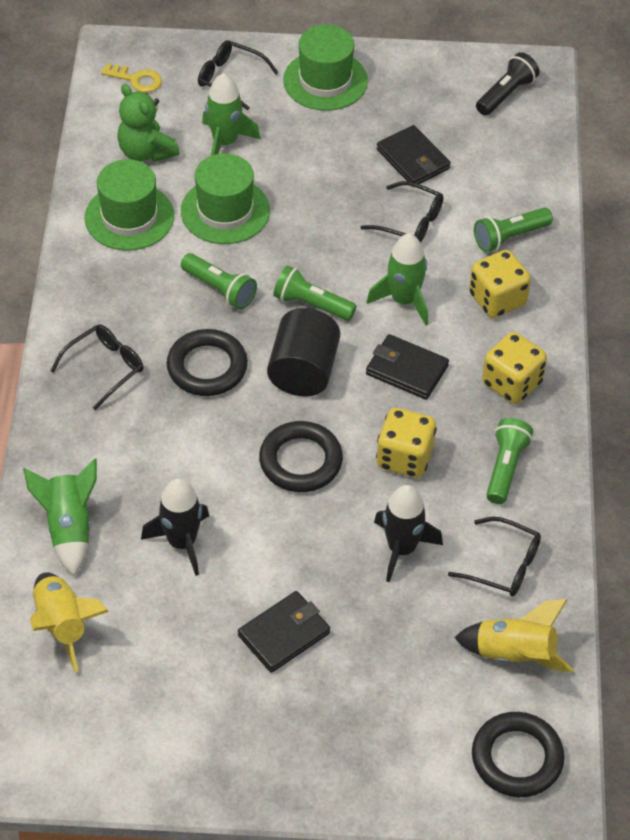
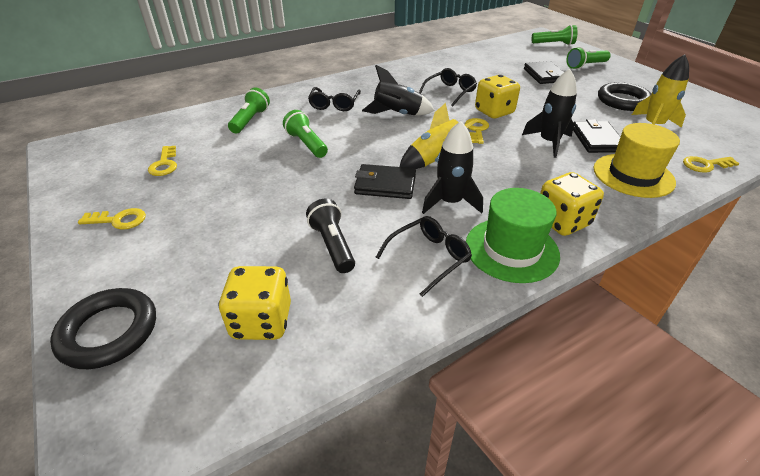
black cylinder: 1 -> 0
black glasses: 4 -> 3
black ring: 3 -> 2
black rocket: 2 -> 3
green hat: 3 -> 1
green rocket: 3 -> 0
green teddy bear: 1 -> 0
yellow hat: 0 -> 1
yellow key: 1 -> 4

